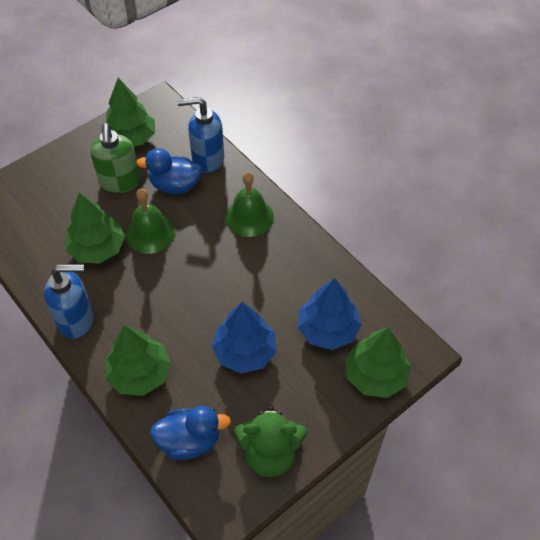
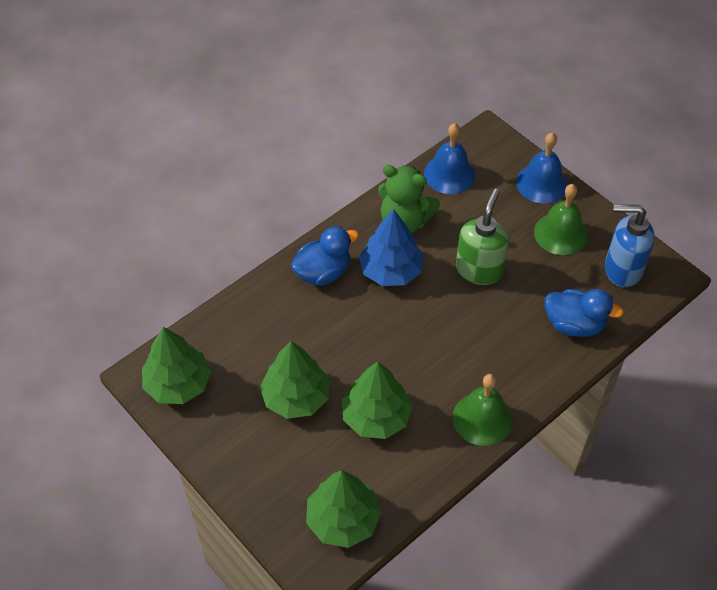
blue bell: 0 -> 2
blue soap dispenser: 2 -> 1
blue tree: 2 -> 1

